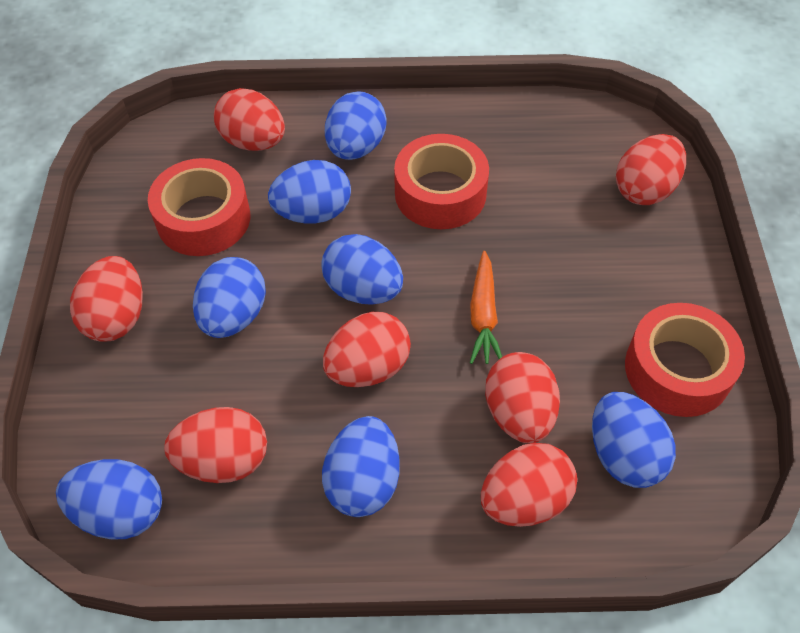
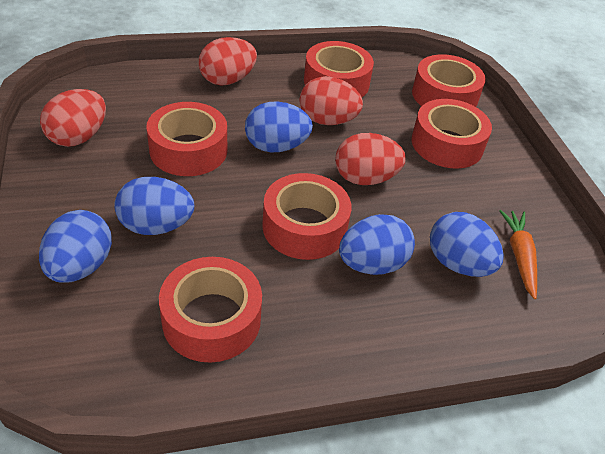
blue egg: 7 -> 5
red egg: 7 -> 4
red tape: 3 -> 6

